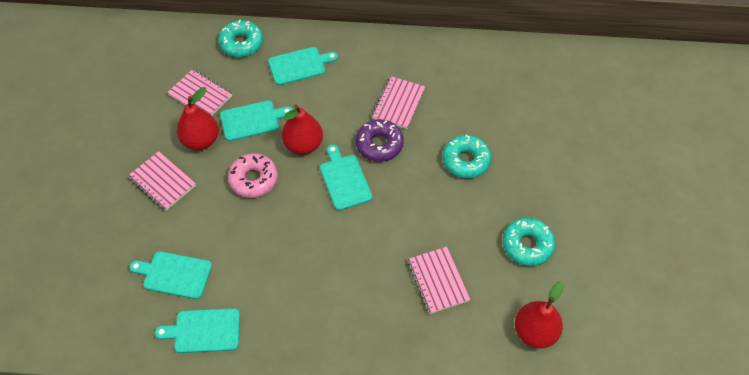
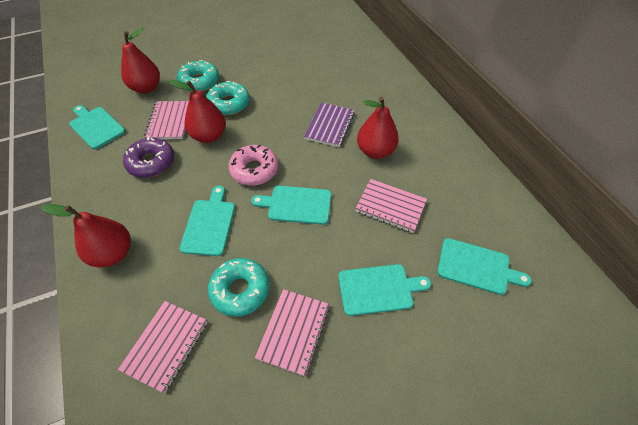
purple notebook: 0 -> 1
red pear: 3 -> 4

